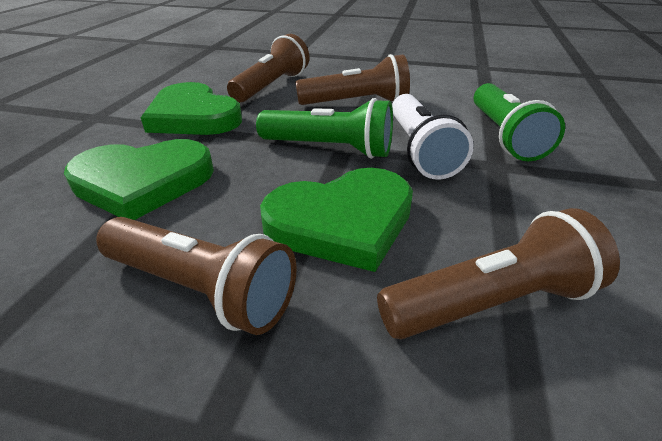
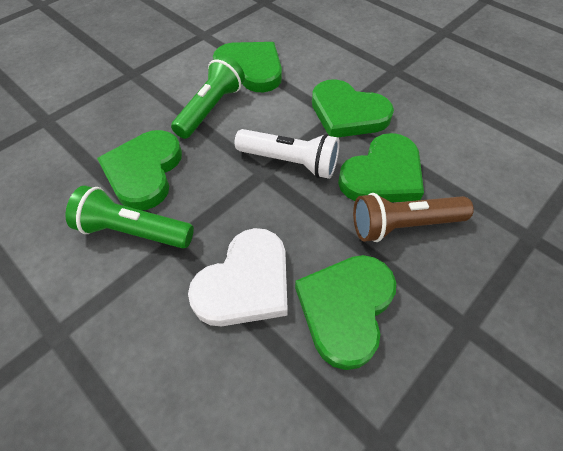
brown flashlight: 4 -> 1
green heart: 3 -> 5
white heart: 0 -> 1

